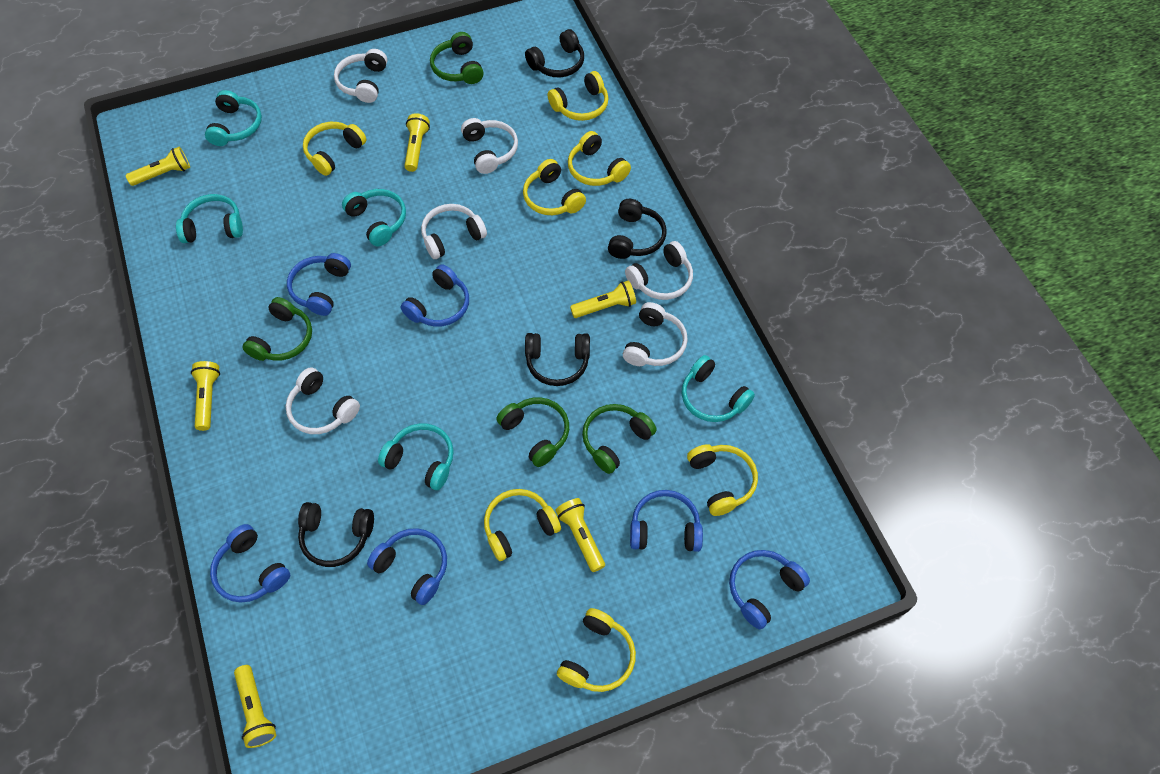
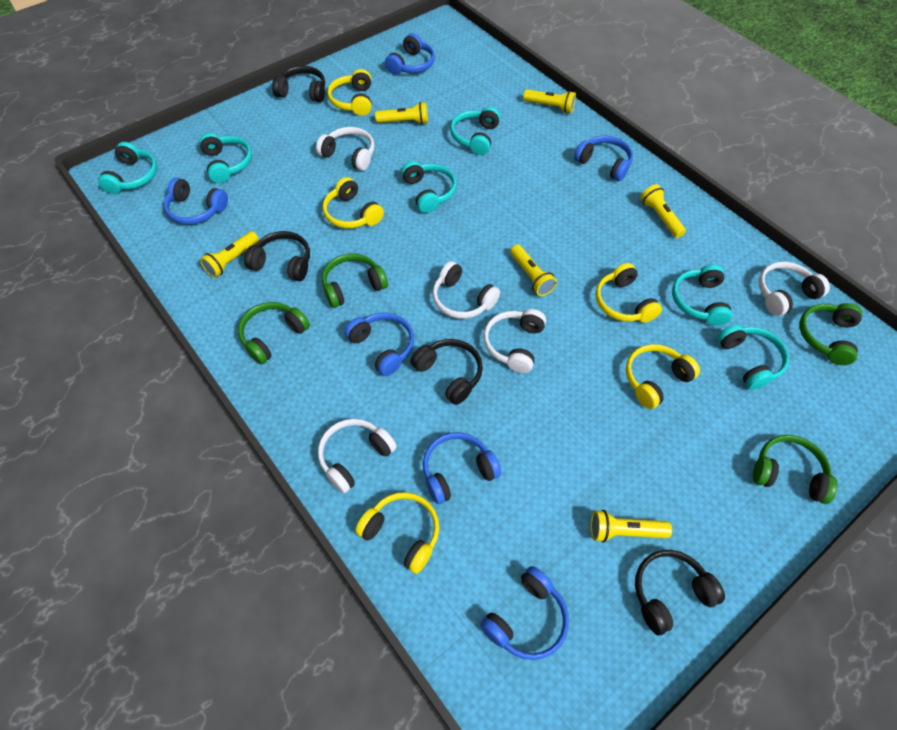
turquoise headphones: 5 -> 6
white headphones: 6 -> 5
yellow headphones: 7 -> 5

